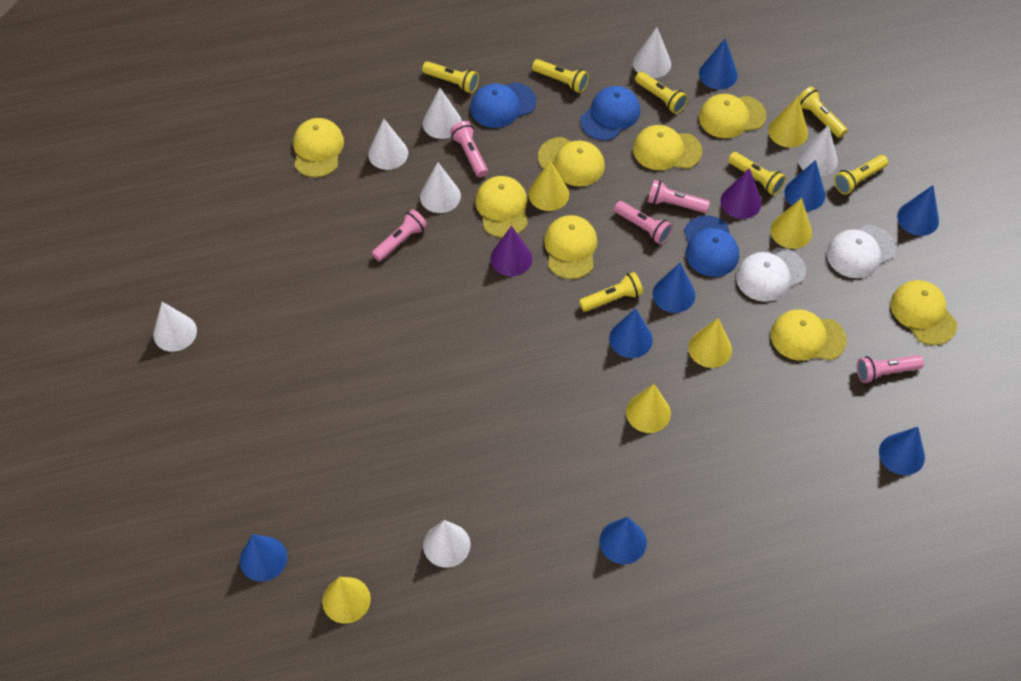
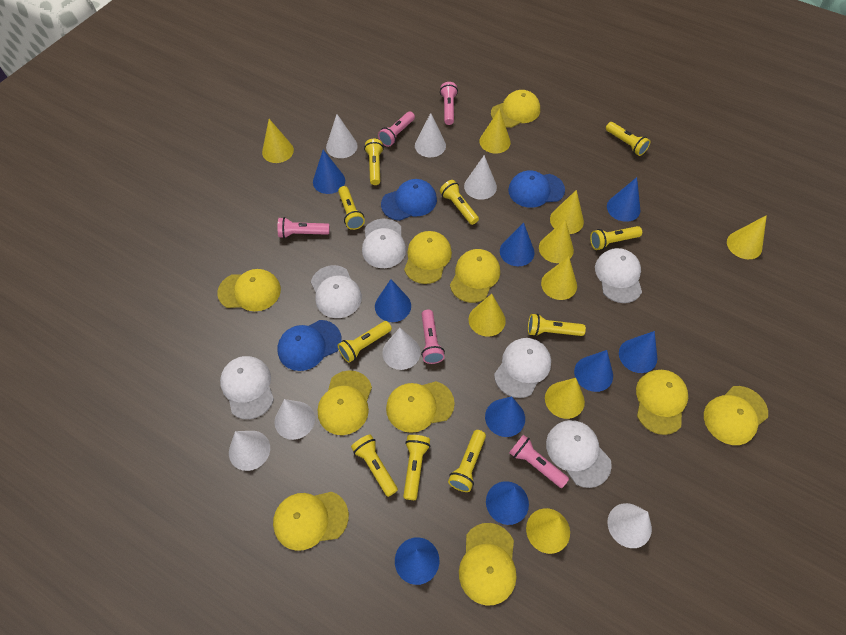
blue cone: 8 -> 9
purple cone: 2 -> 0
white cap: 2 -> 6
yellow cap: 8 -> 10
yellow cone: 6 -> 9
yellow flashlight: 7 -> 10

